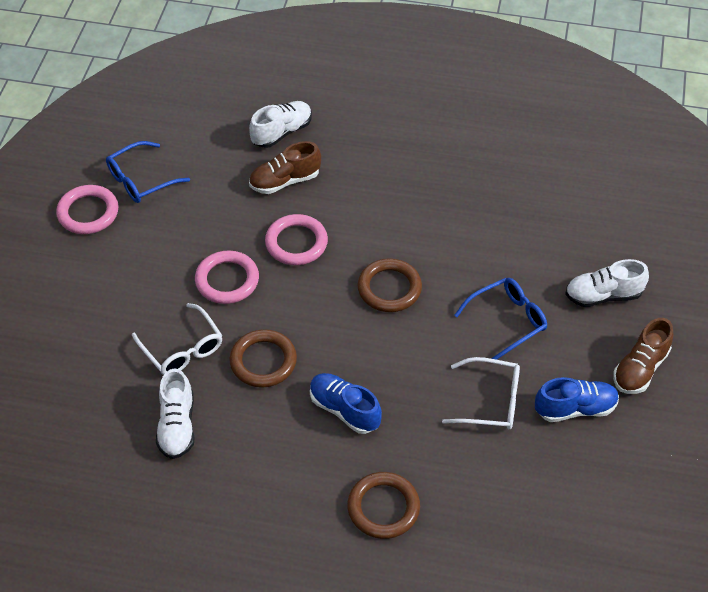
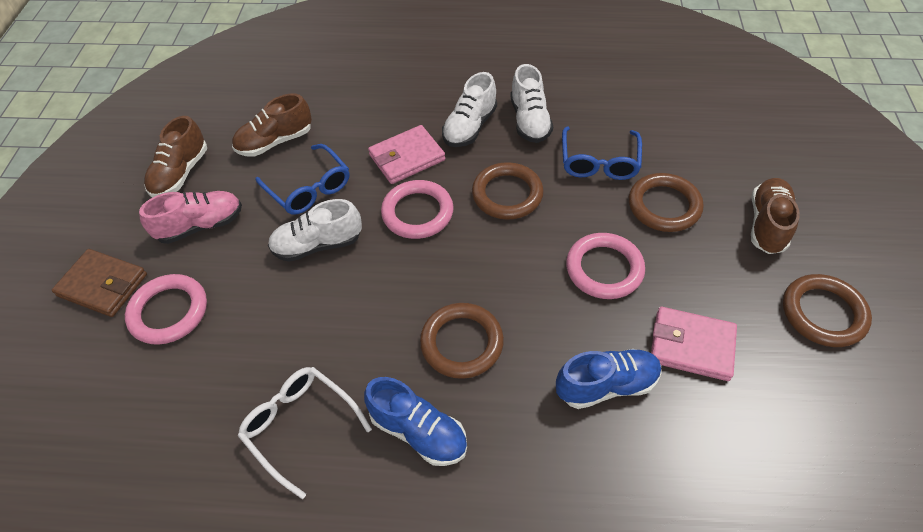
brown ring: 3 -> 4
brown shoe: 2 -> 3
brown wallet: 0 -> 1
pink shoe: 0 -> 1
pink wallet: 0 -> 2
white glasses: 2 -> 1

